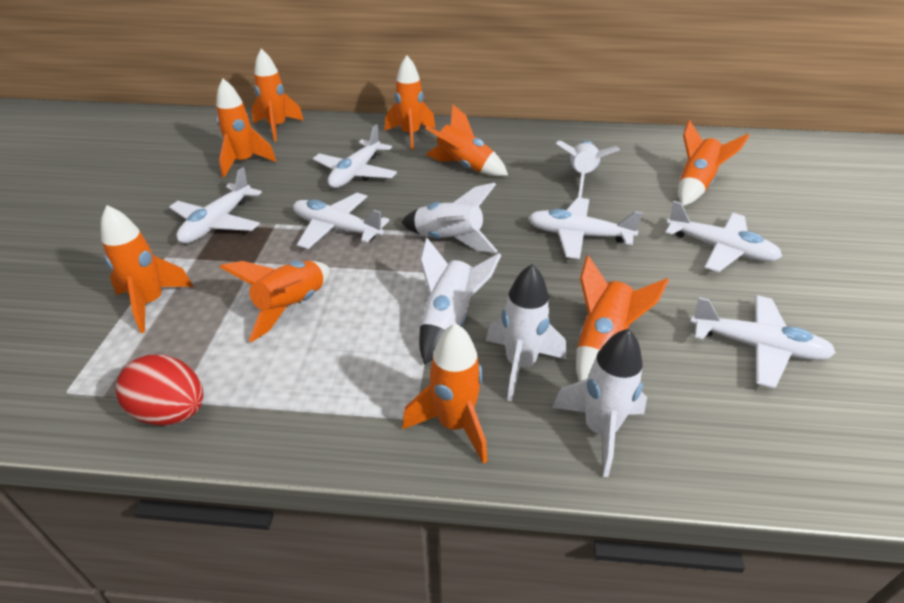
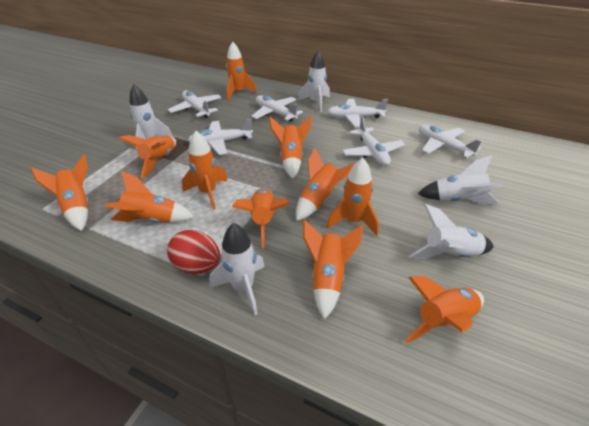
orange rocket: 9 -> 11

